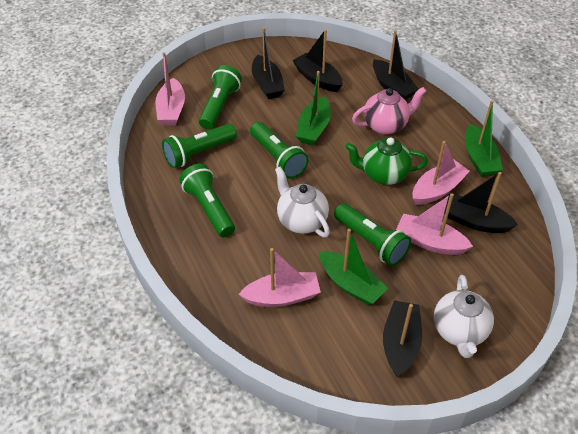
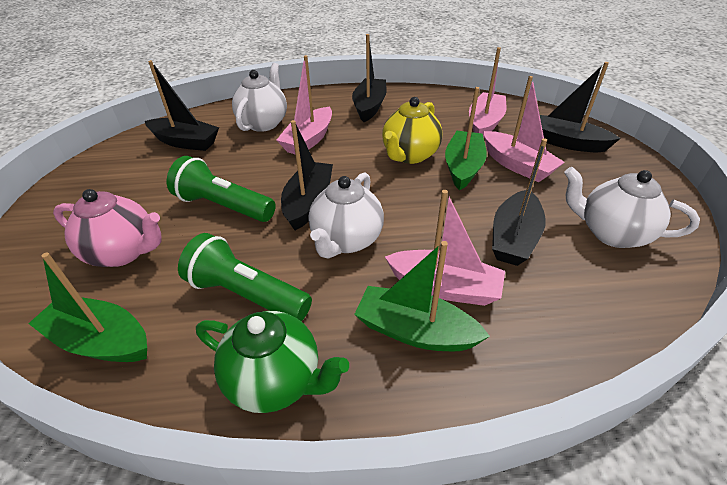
green flashlight: 5 -> 2
white teapot: 2 -> 3
yellow teapot: 0 -> 1

